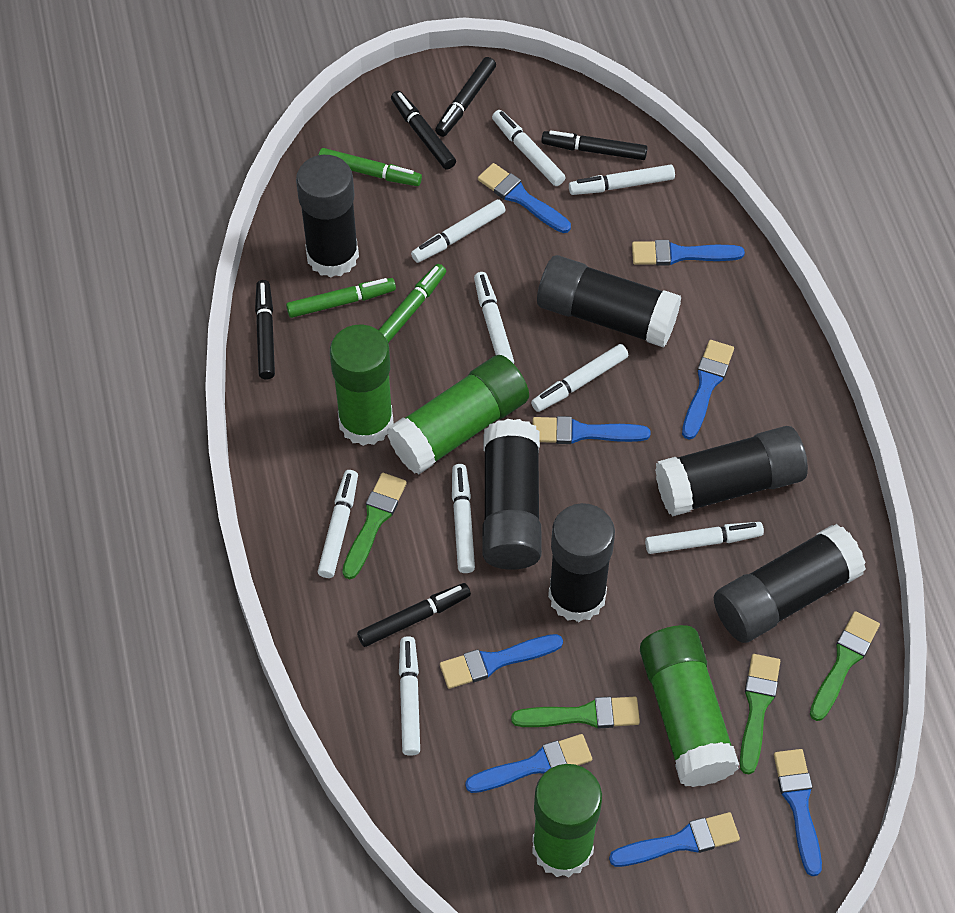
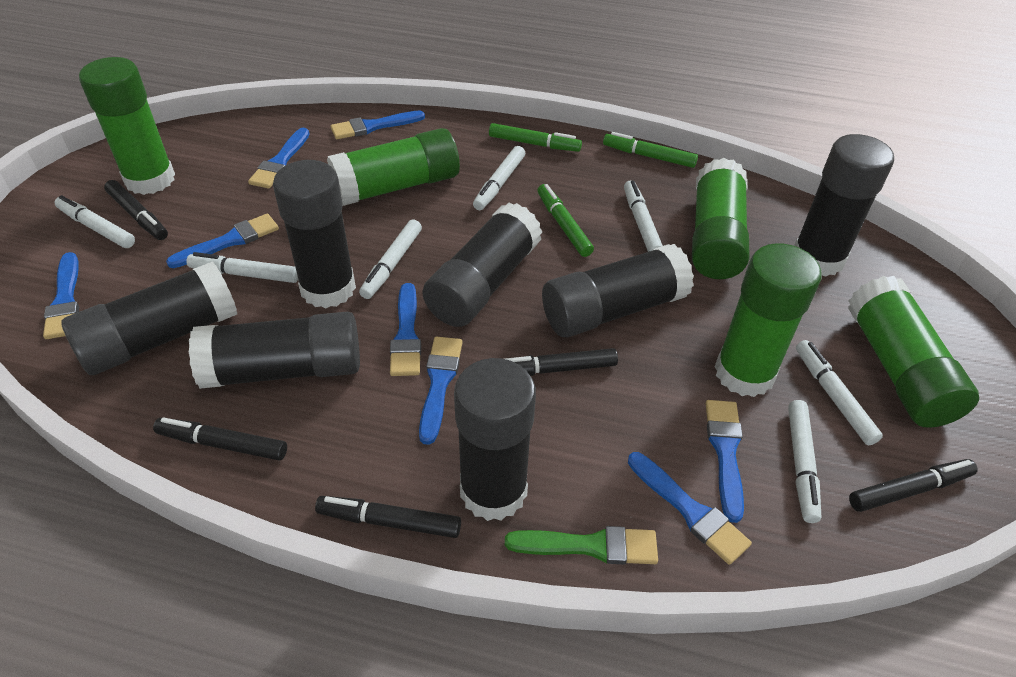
black glue stick: 6 -> 7
green brush: 4 -> 1
green glue stick: 4 -> 5
white marker: 9 -> 7

